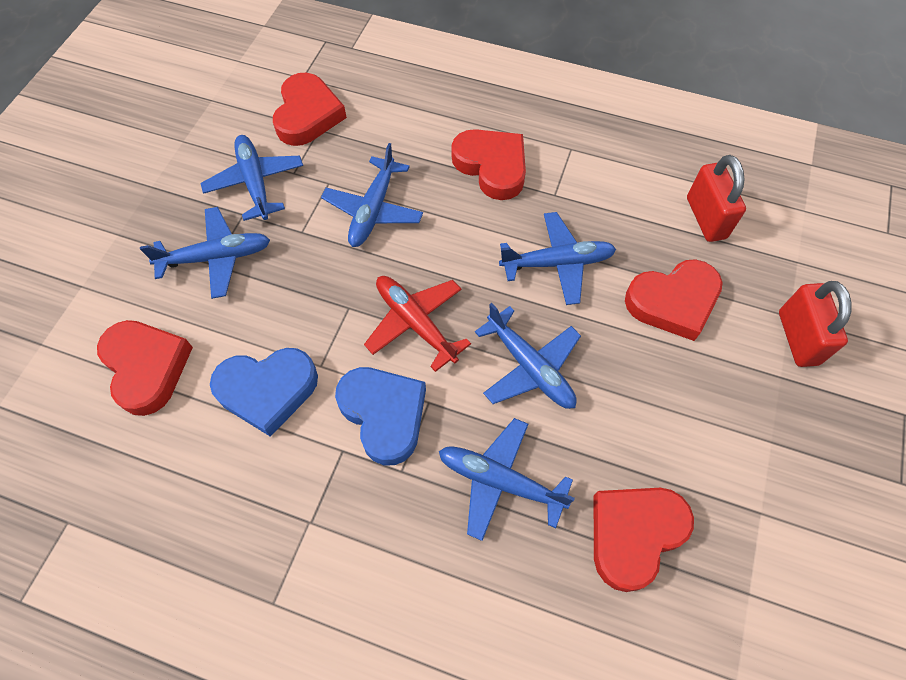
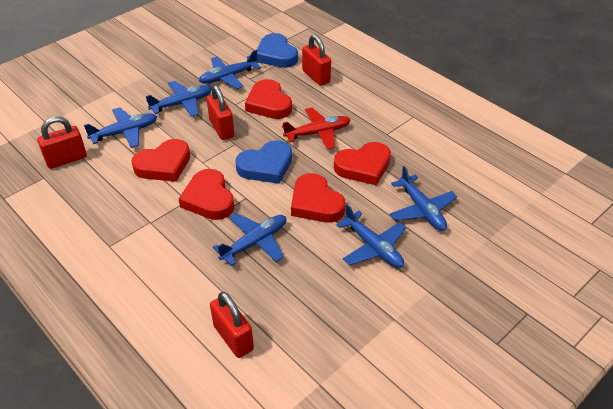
red padlock: 2 -> 4

